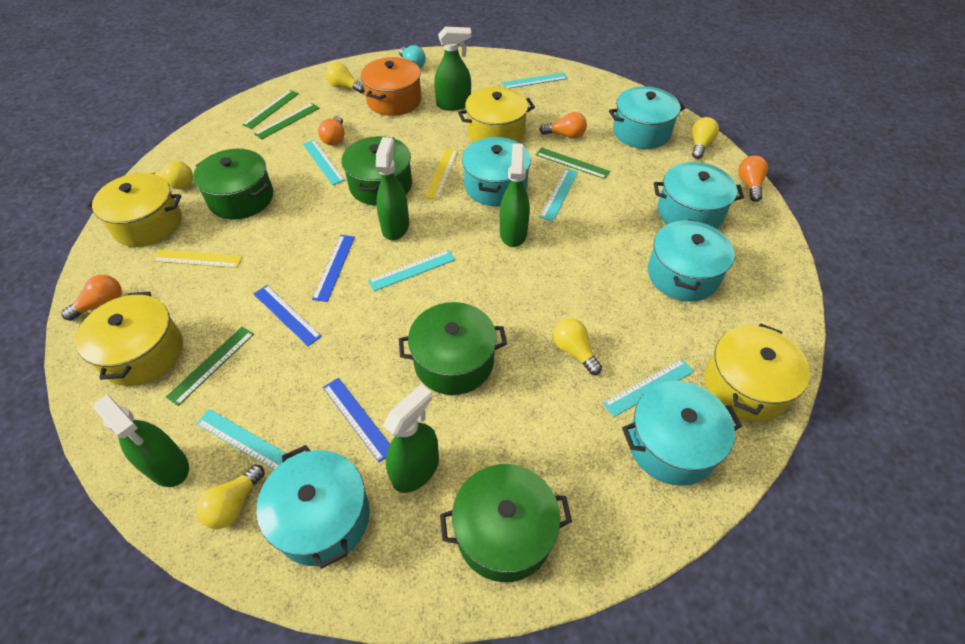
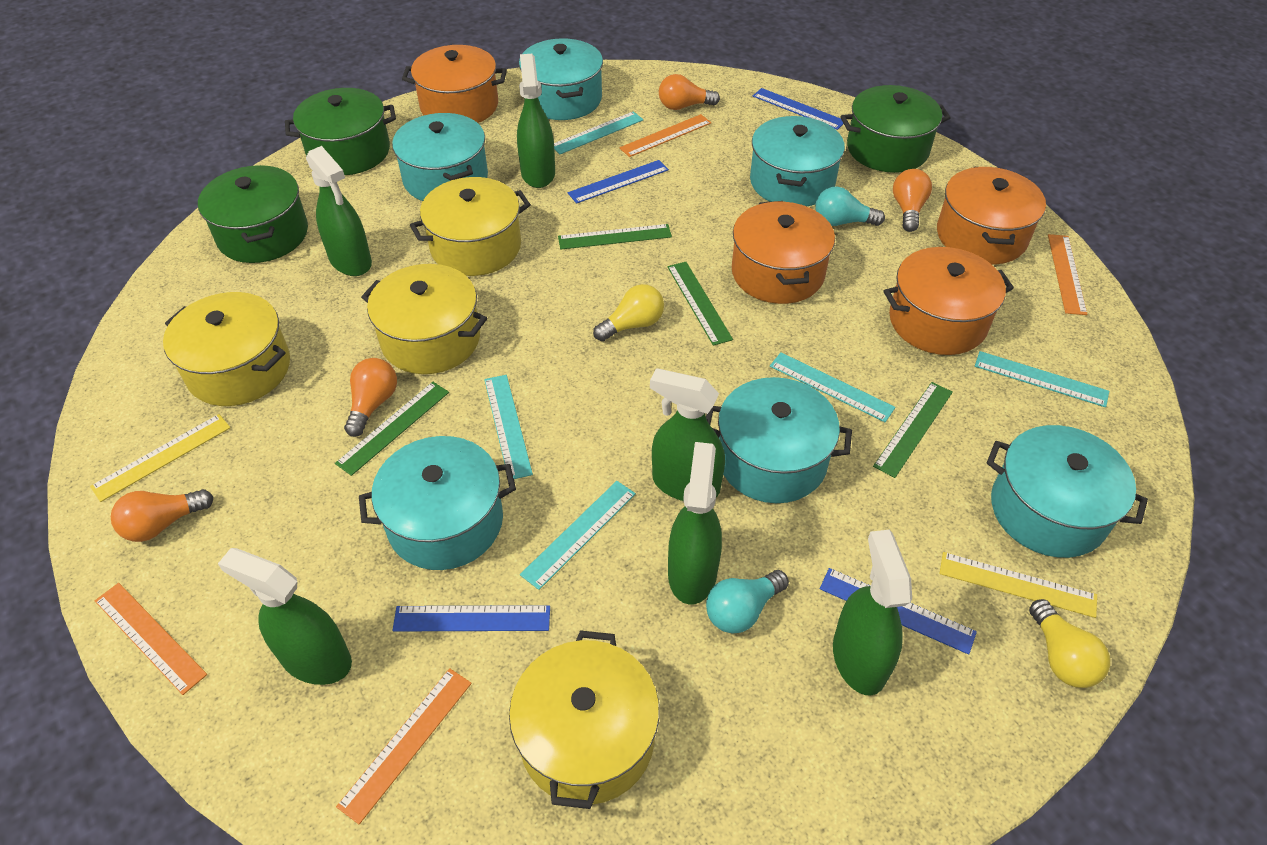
blue ruler: 3 -> 4
green pot: 4 -> 3
green spray bottle: 5 -> 6
orange pot: 1 -> 4
orange ruler: 0 -> 4
turquoise light bulb: 1 -> 2
turquoise ruler: 6 -> 5
yellow light bulb: 5 -> 2

